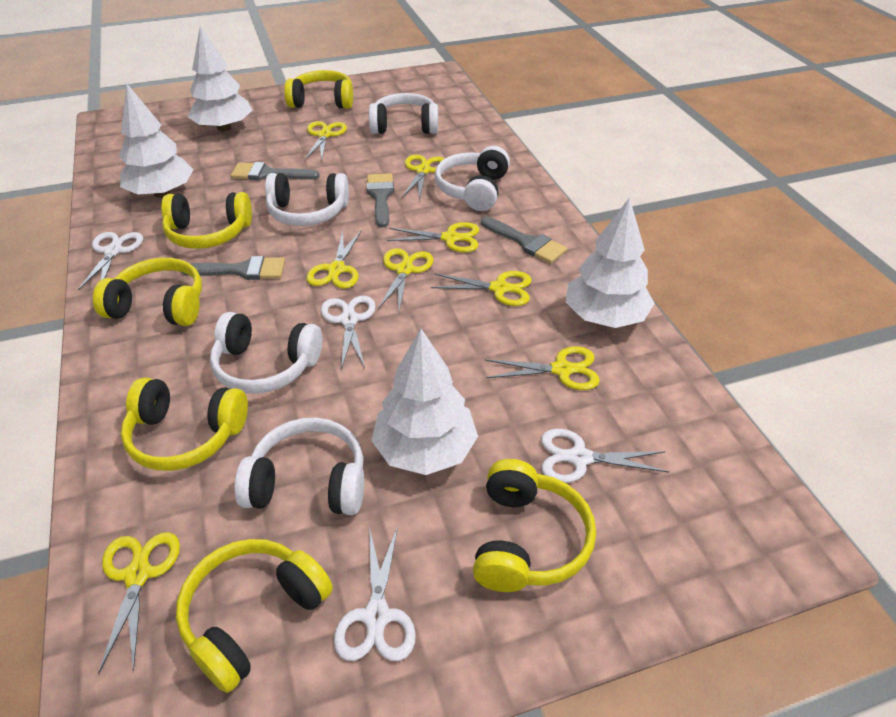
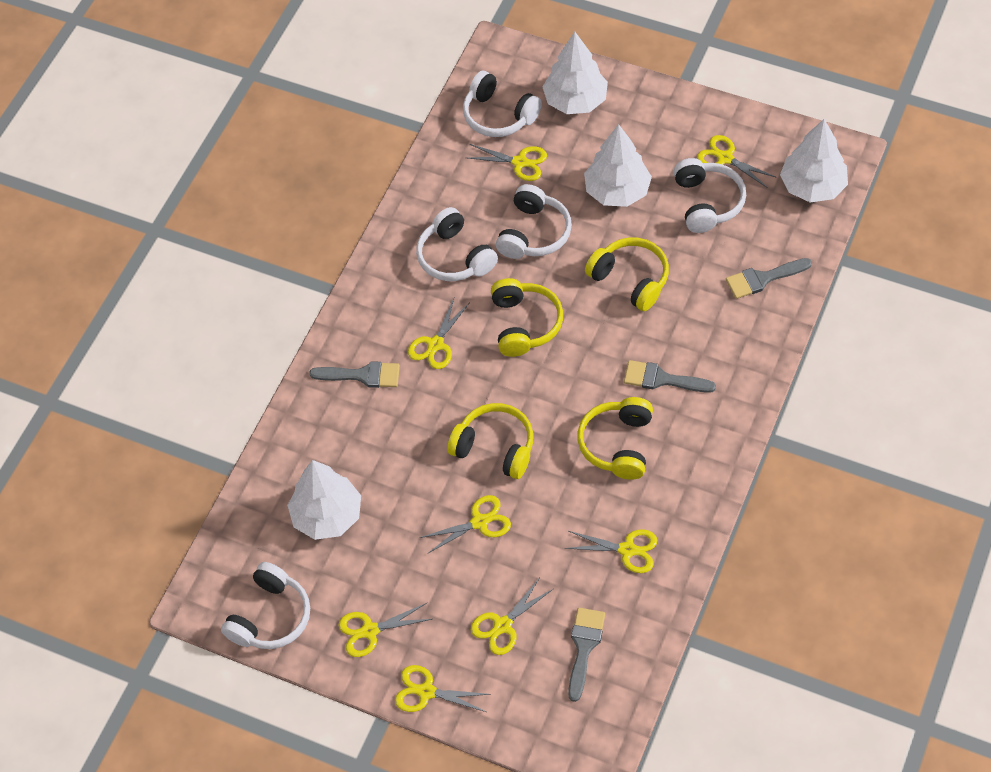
white scissors: 4 -> 0
yellow headphones: 6 -> 4

